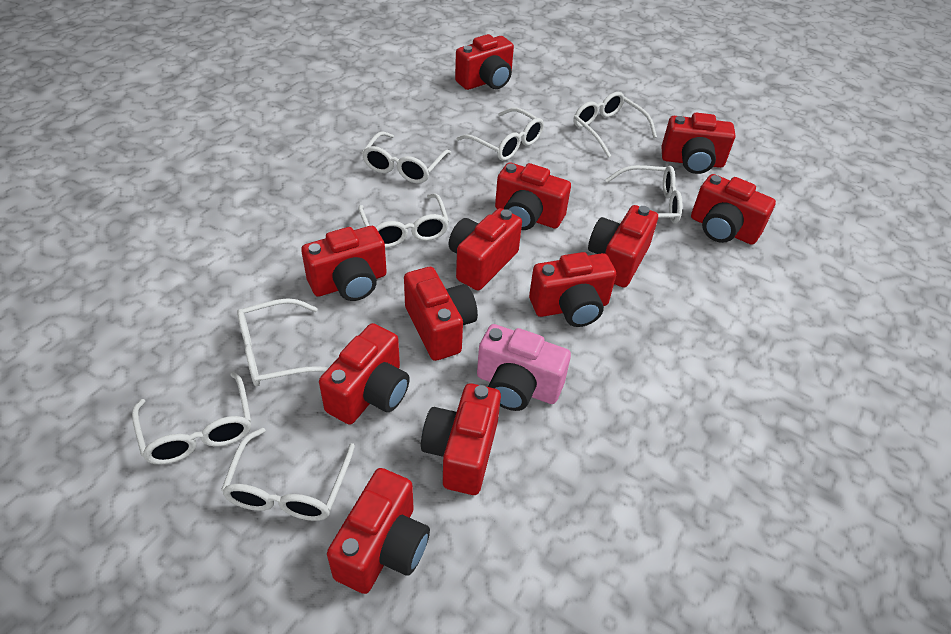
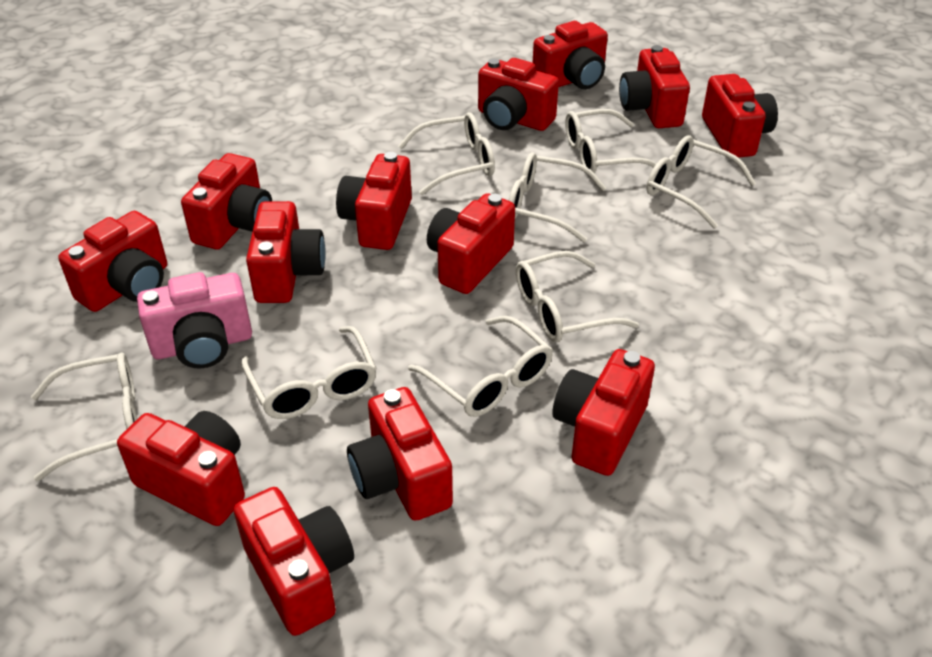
red camera: 12 -> 13

